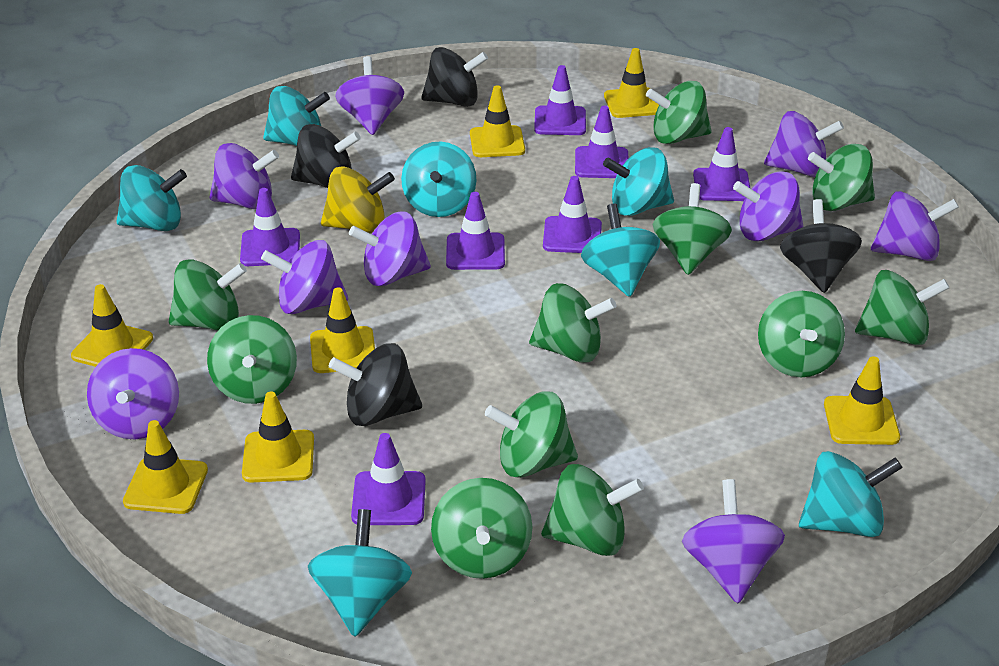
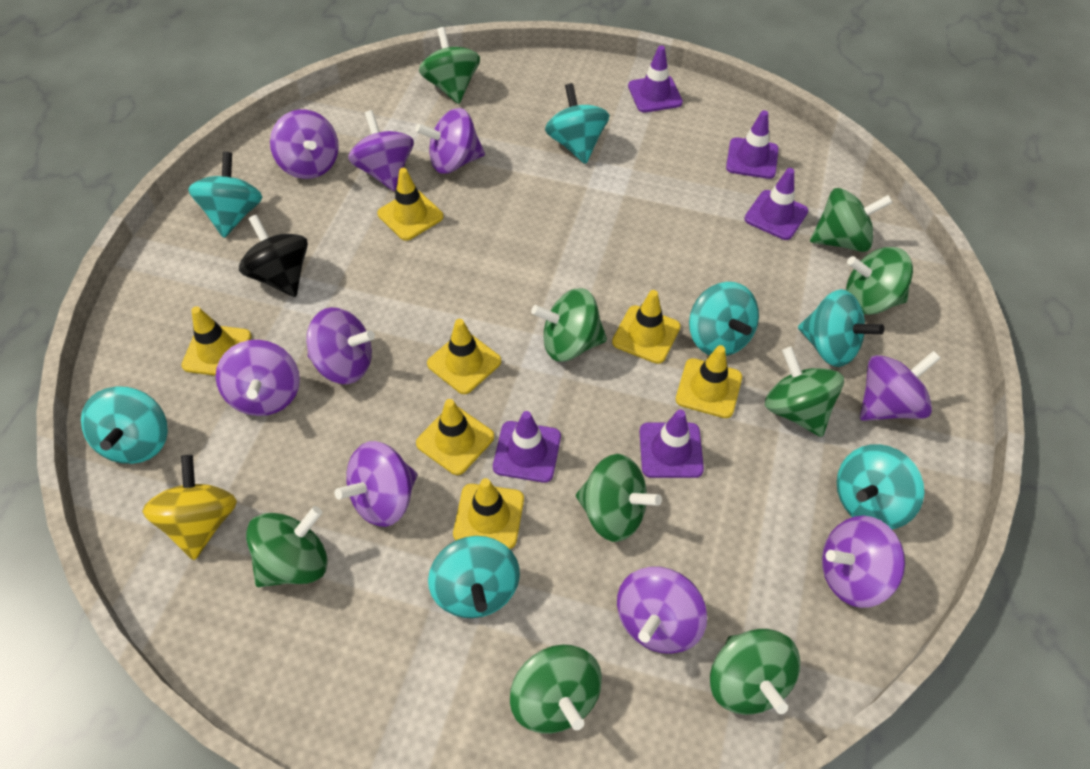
black spinning top: 4 -> 1
green spinning top: 11 -> 9
purple traffic cone: 7 -> 5

